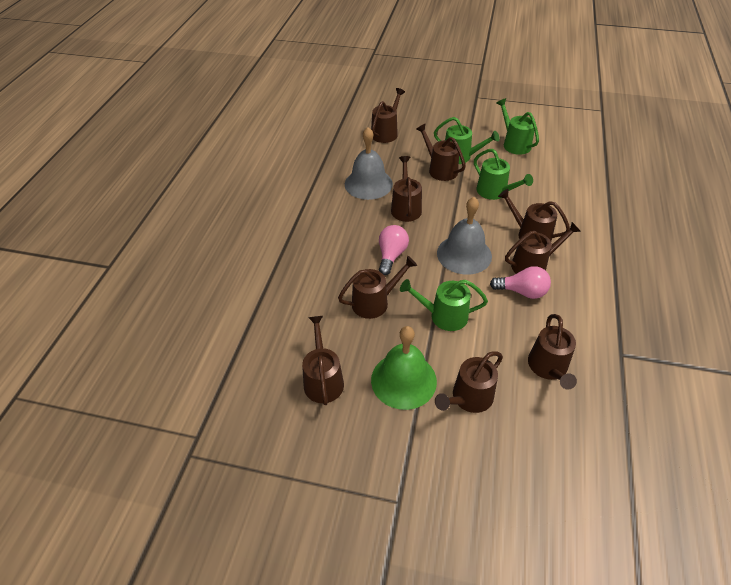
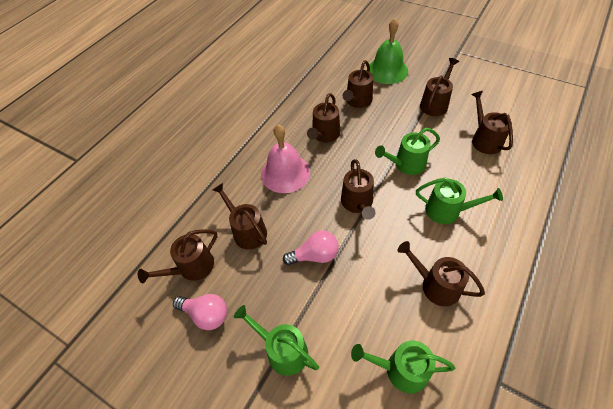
brown watering can: 9 -> 8
grey bell: 2 -> 0
pink bell: 0 -> 1

